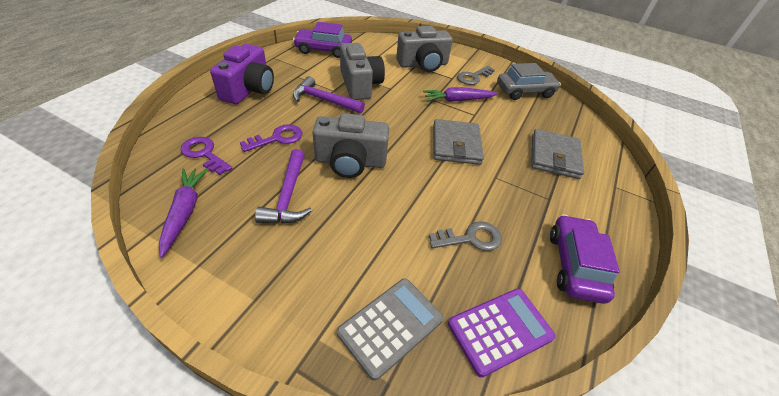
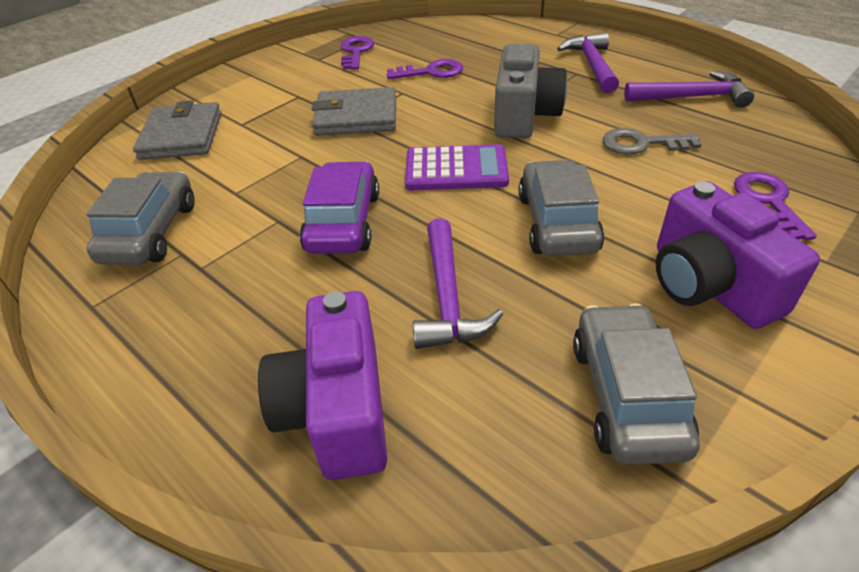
grey calculator: 1 -> 0
grey camera: 3 -> 1
grey car: 1 -> 3
grey key: 2 -> 1
purple camera: 1 -> 2
purple car: 2 -> 1
purple carrot: 2 -> 0
purple hammer: 2 -> 3
purple key: 2 -> 3

